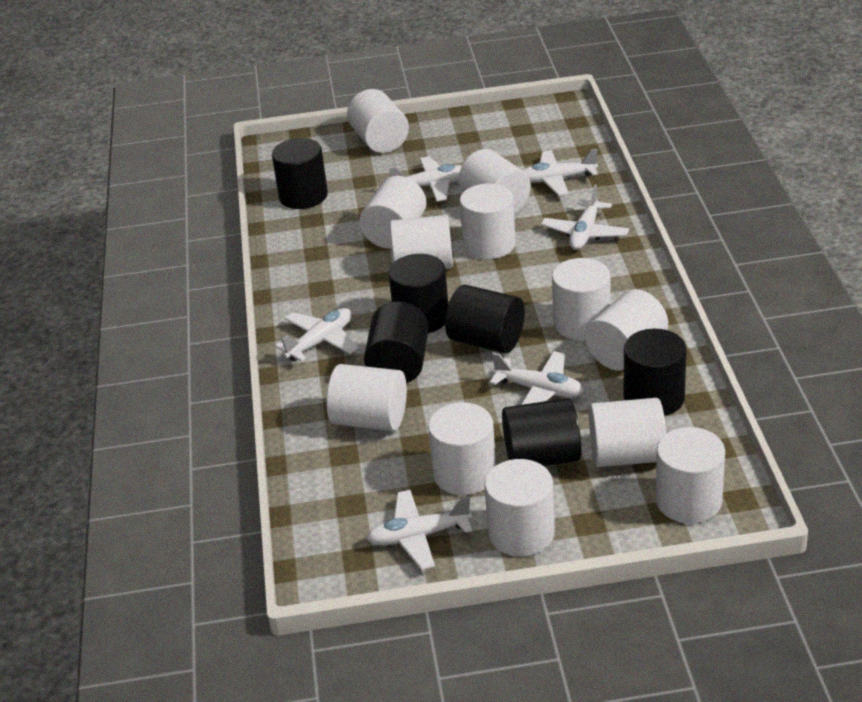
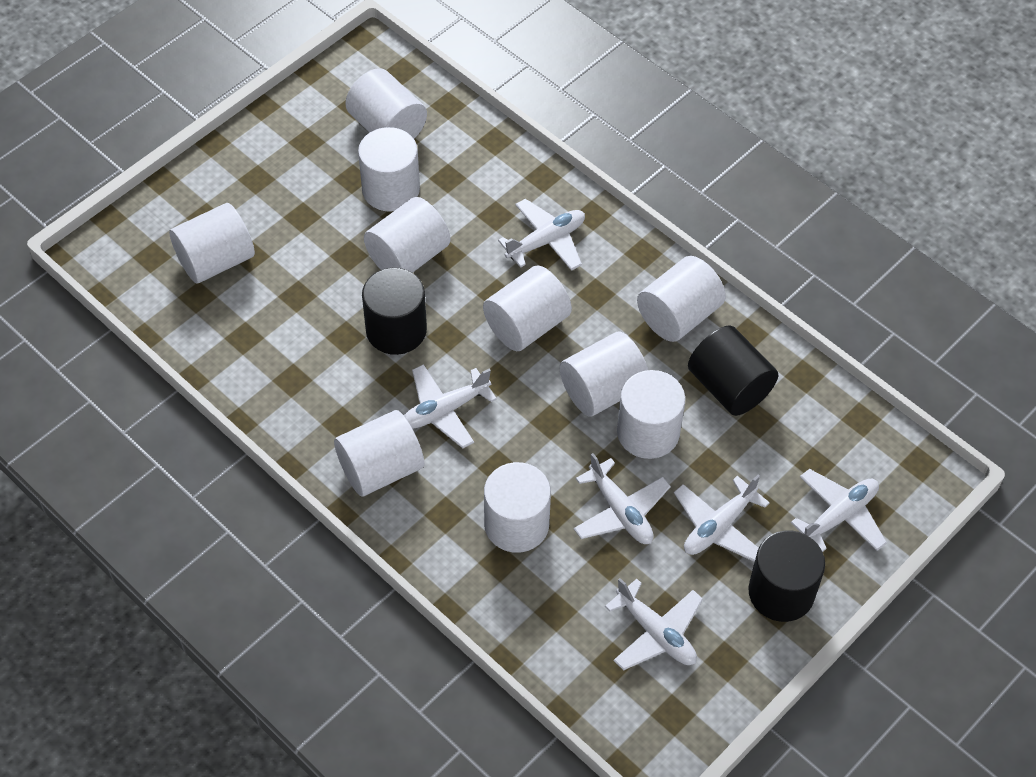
black cylinder: 6 -> 3
white cylinder: 12 -> 10

